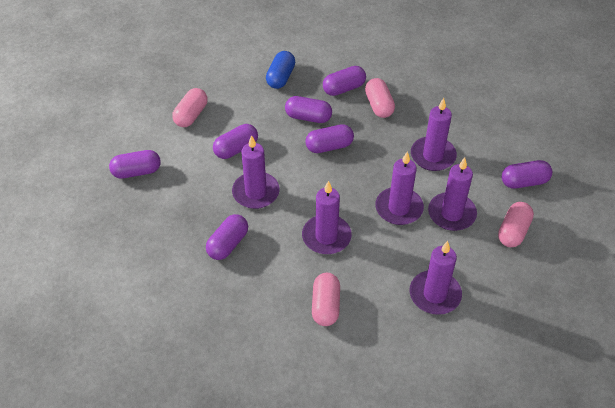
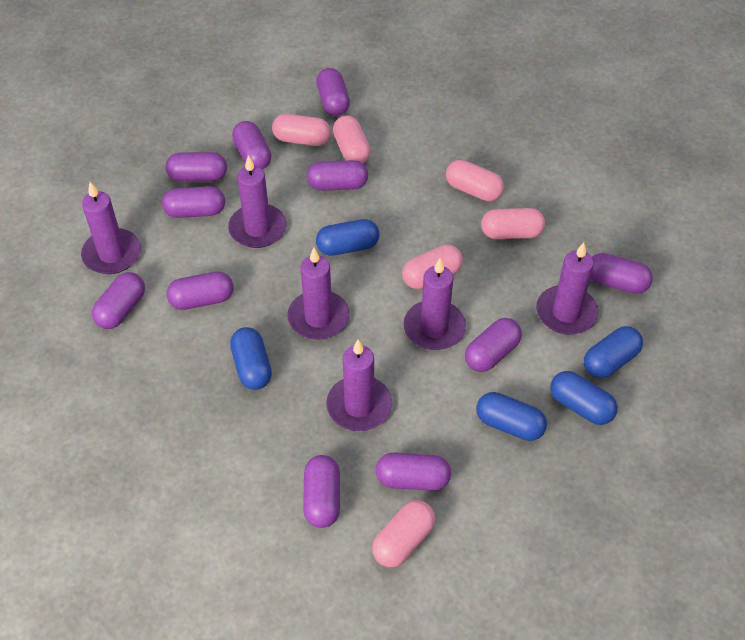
blue capsule: 1 -> 5
pink capsule: 4 -> 6
purple capsule: 7 -> 11

